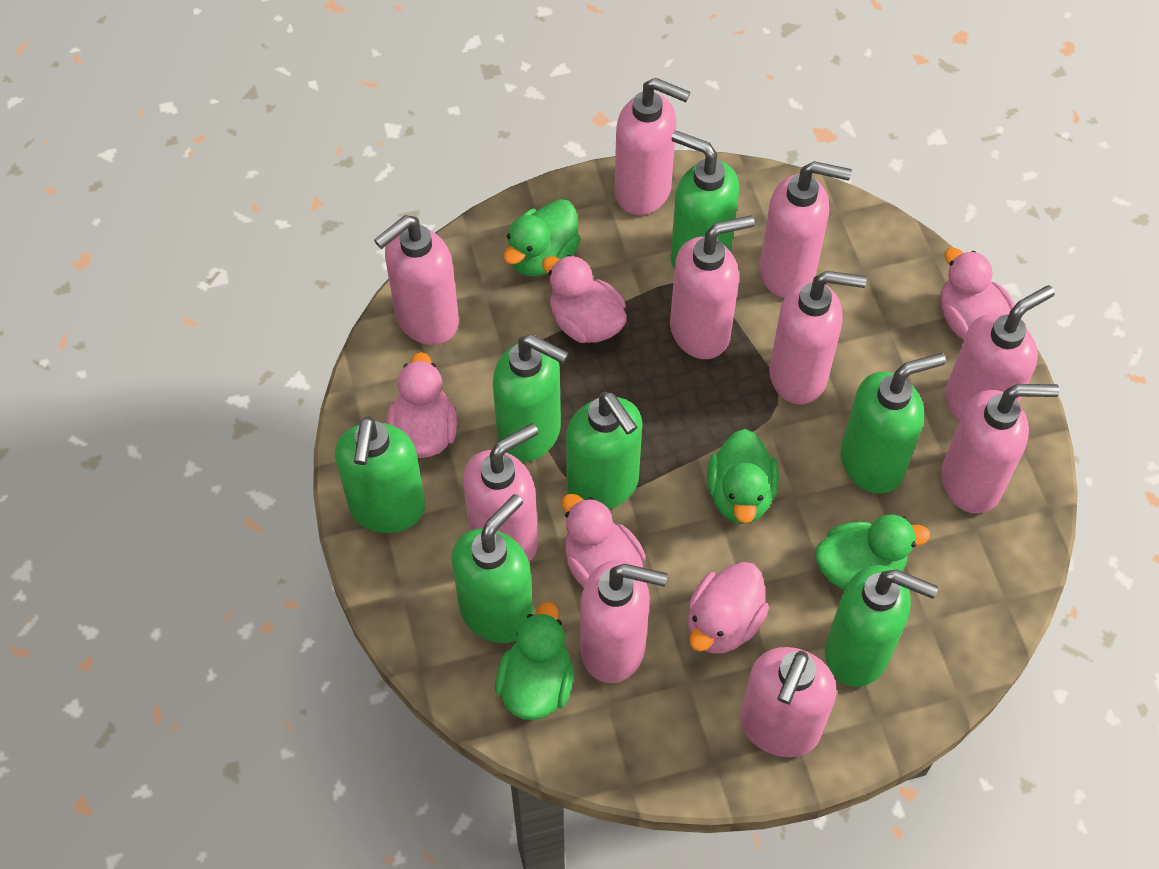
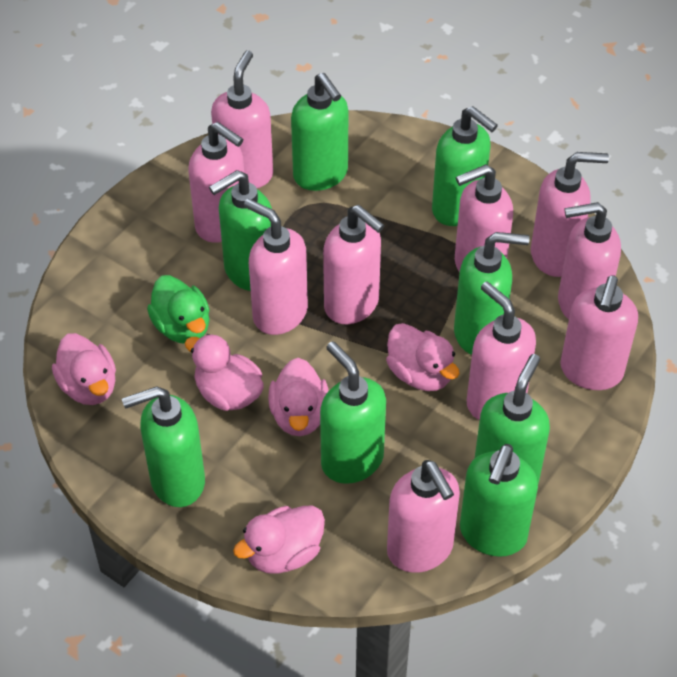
green duck: 4 -> 1
green soap dispenser: 7 -> 8

